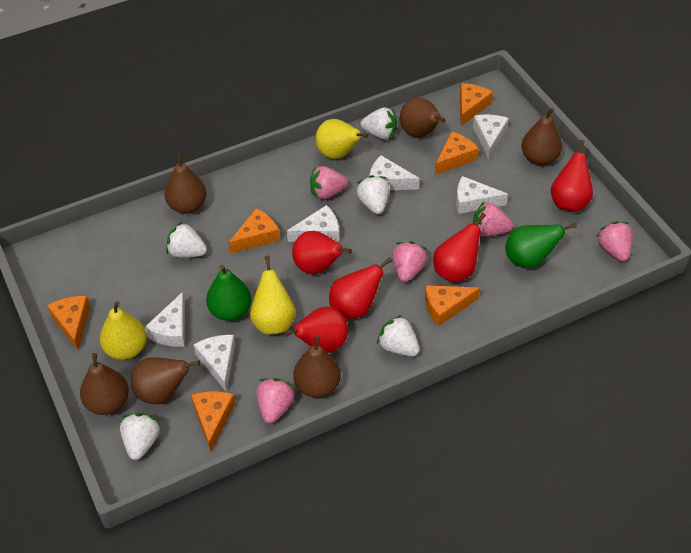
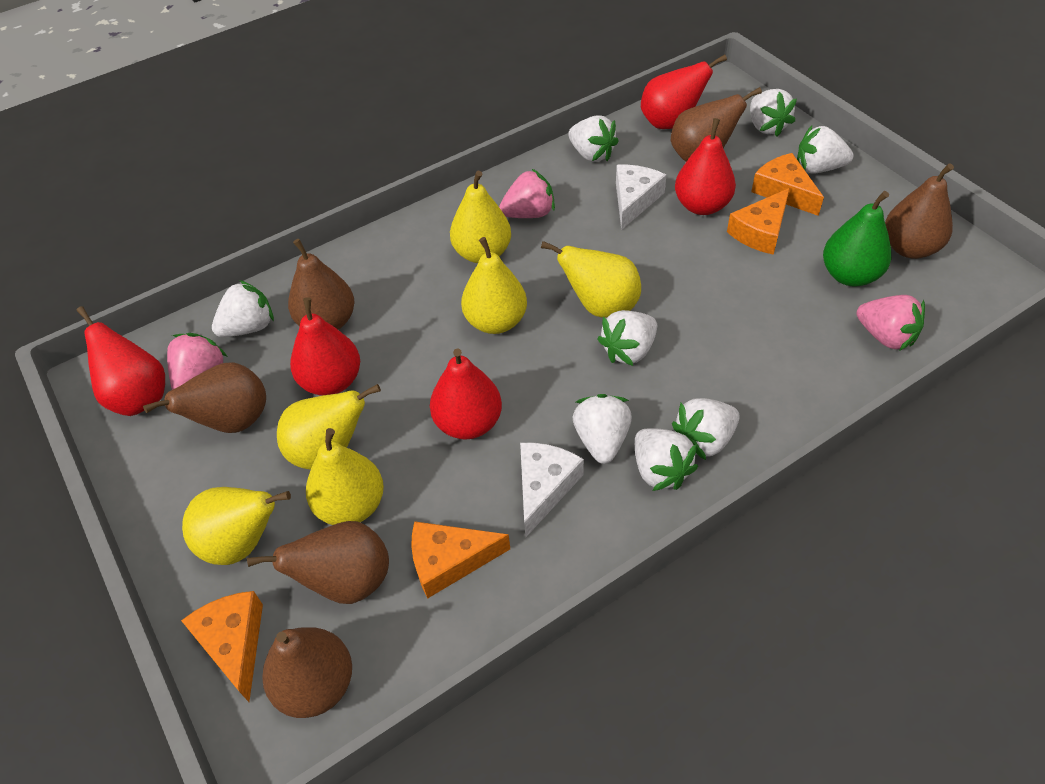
green pear: 2 -> 1
orange cheese: 6 -> 4
pink strawberry: 5 -> 3
white cheese: 6 -> 2
white strawberry: 5 -> 8
yellow pear: 3 -> 6

